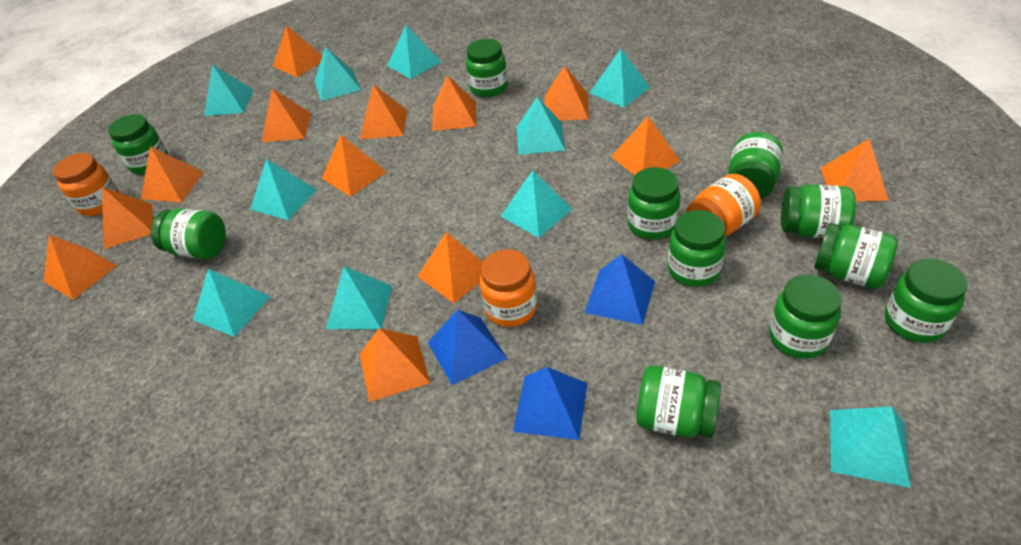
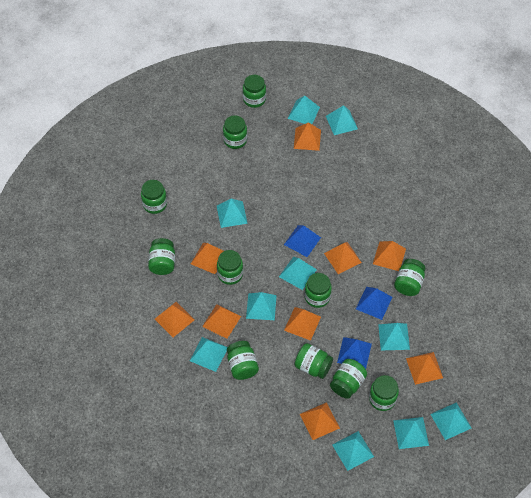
orange jar: 3 -> 0
orange pyramid: 13 -> 9

